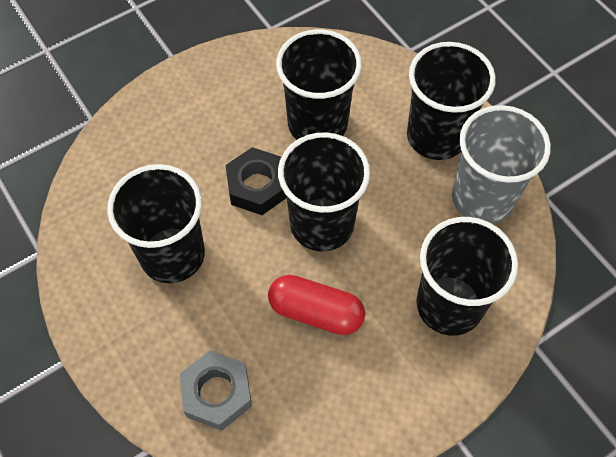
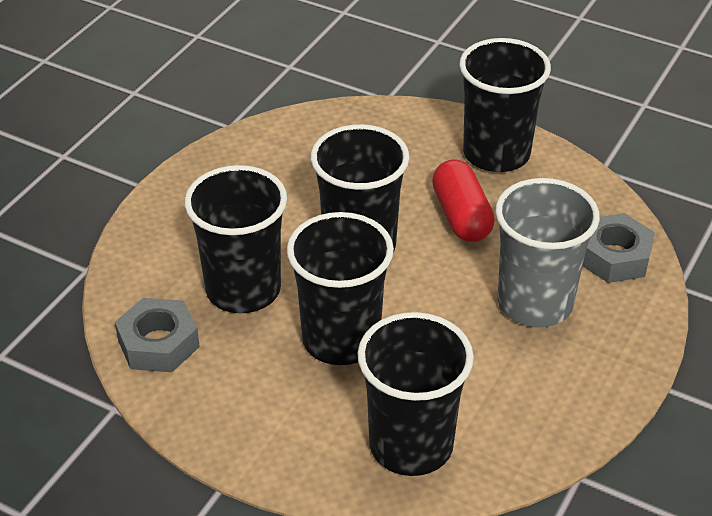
black nut: 1 -> 0
grey nut: 1 -> 2

